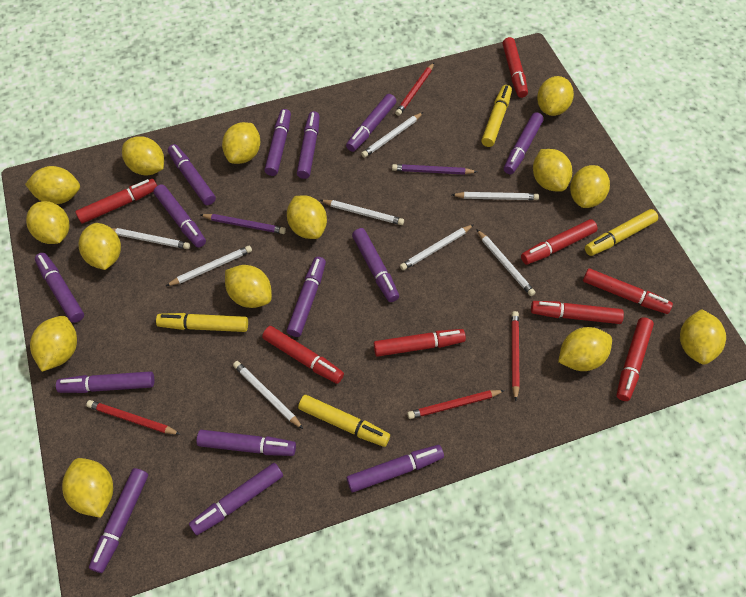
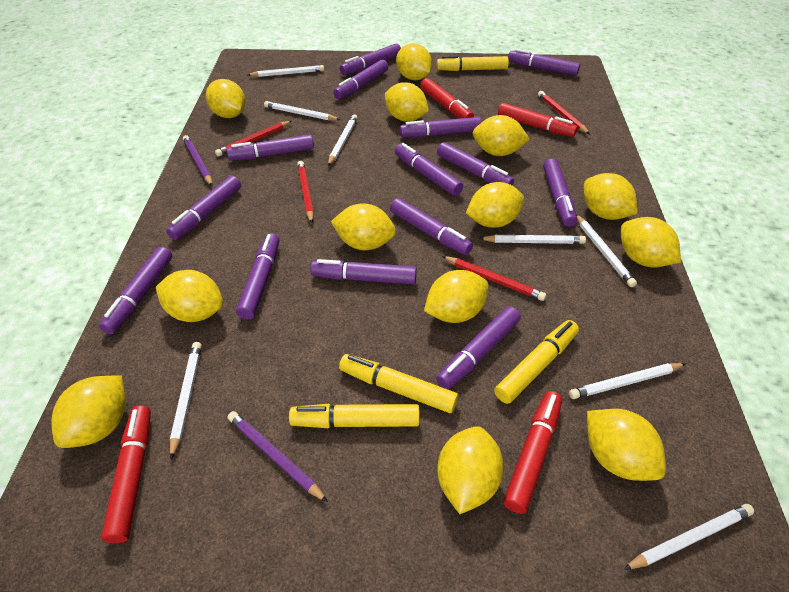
red marker: 8 -> 4
yellow lemon: 14 -> 13

